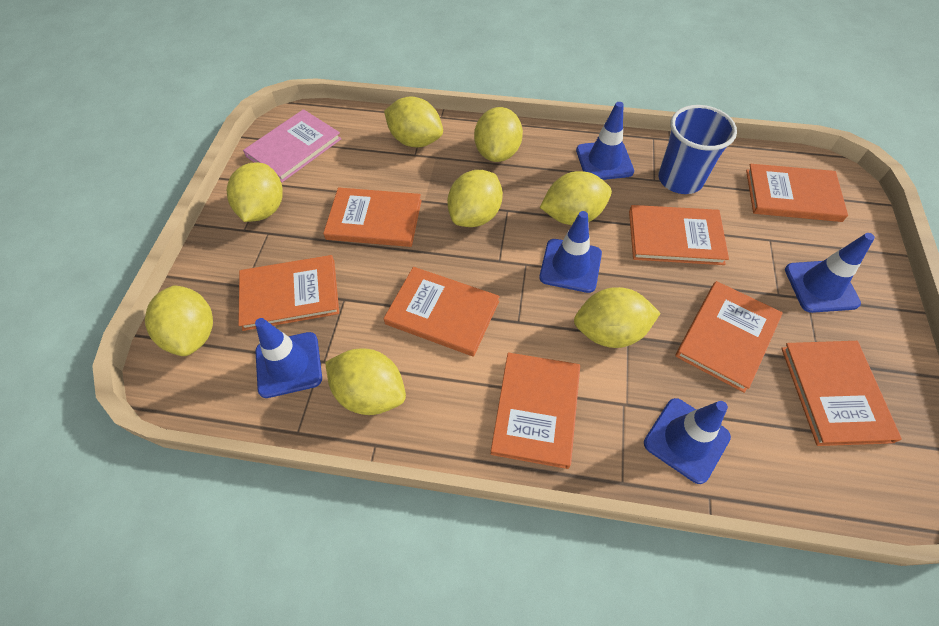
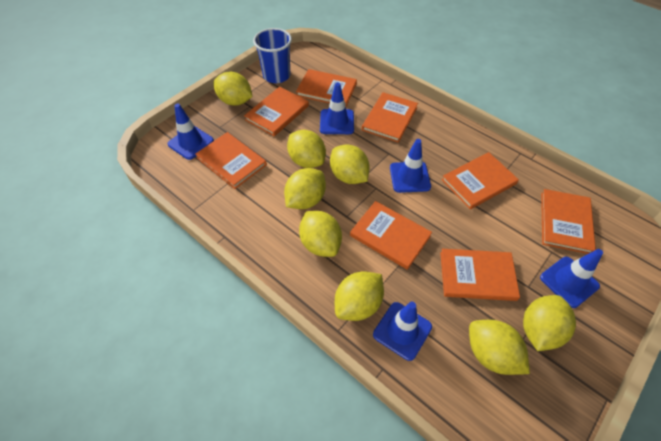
pink book: 1 -> 0

